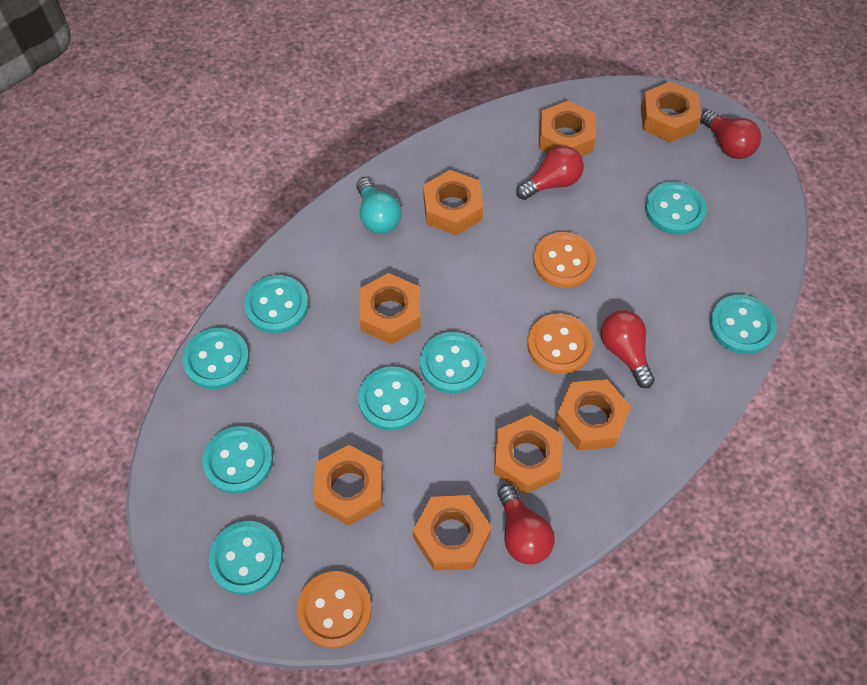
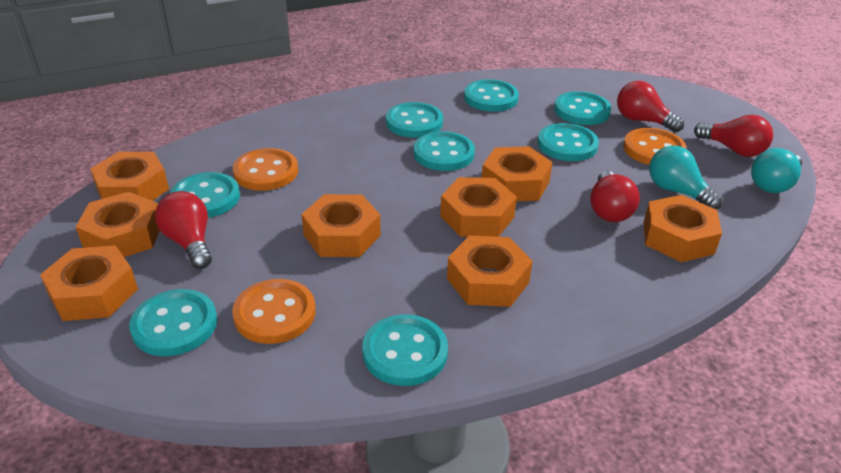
turquoise light bulb: 1 -> 2

